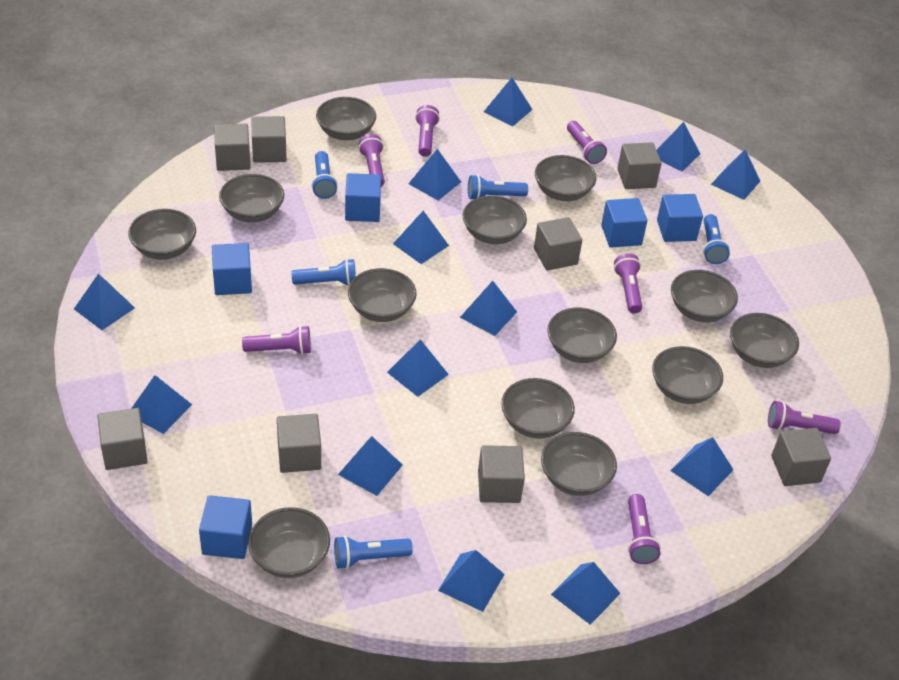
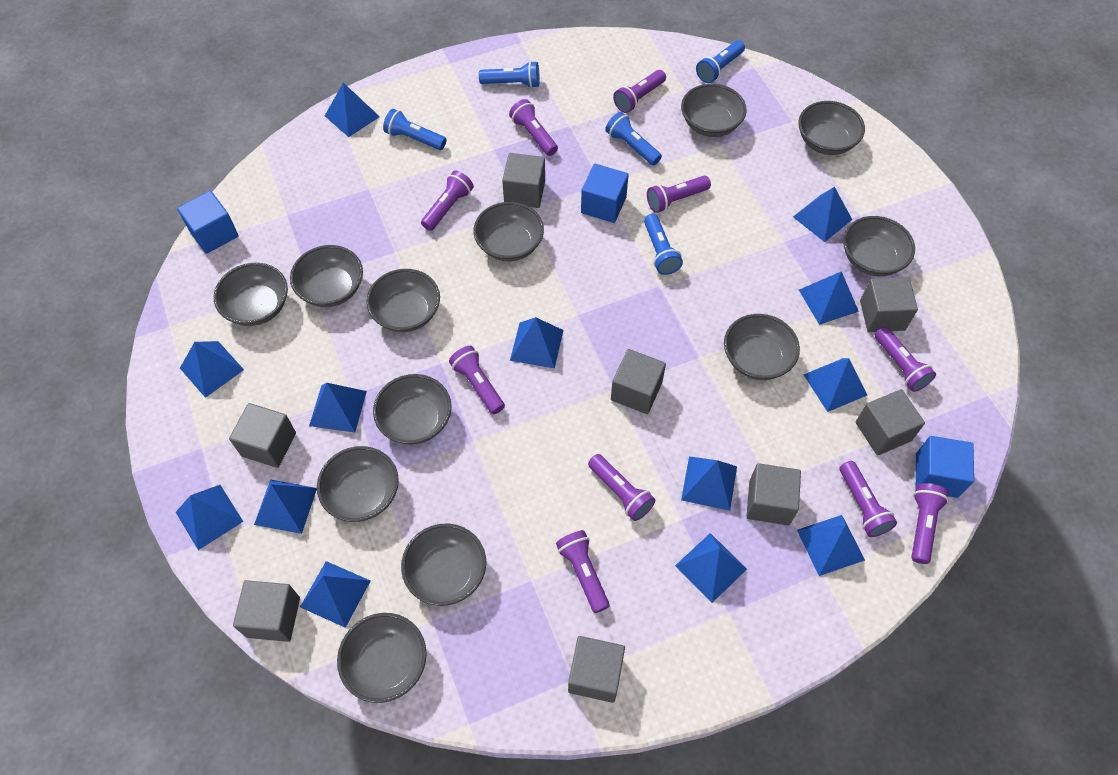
blue cube: 5 -> 3
grey bowl: 13 -> 12
purple flashlight: 7 -> 10

